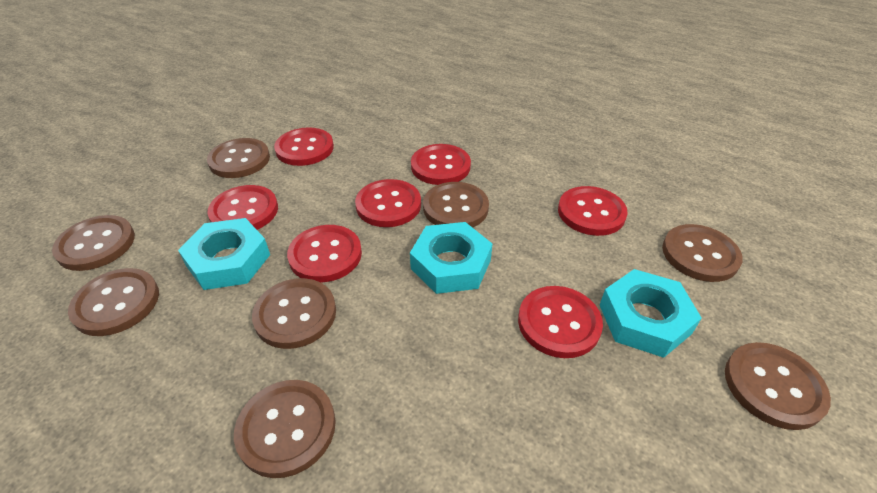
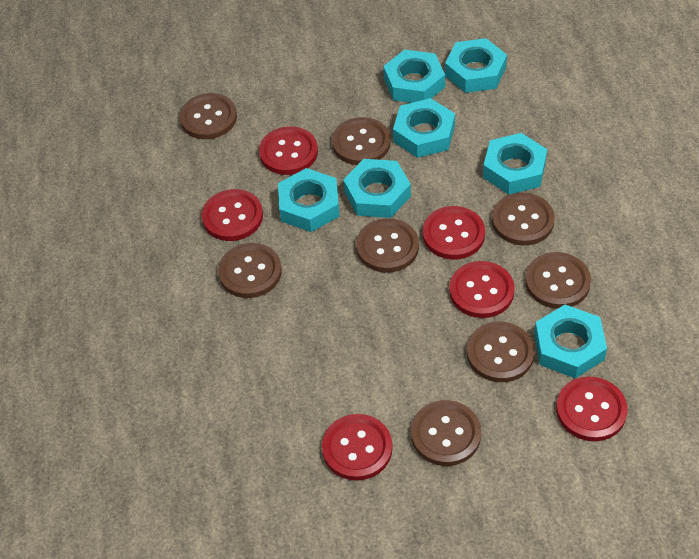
red button: 7 -> 6
turquoise nut: 3 -> 7

